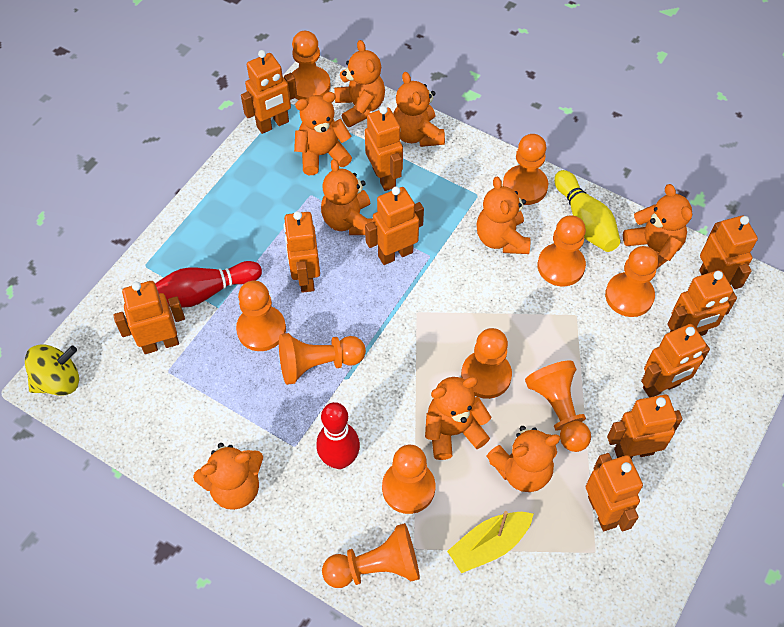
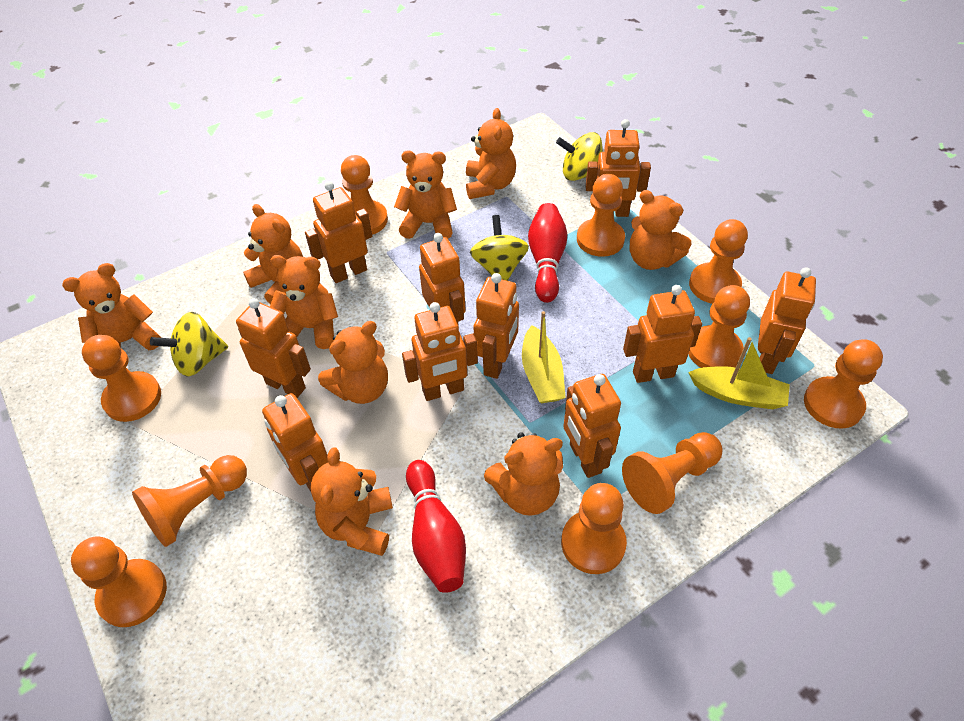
yellow boat: 1 -> 2
yellow bowling pin: 1 -> 0
yellow spinning top: 1 -> 3

